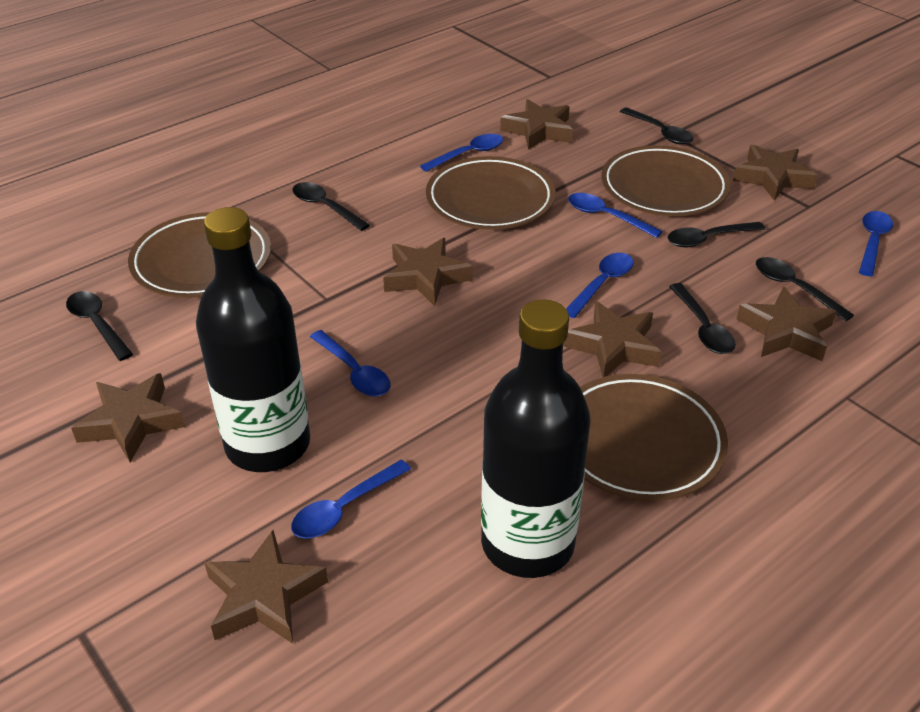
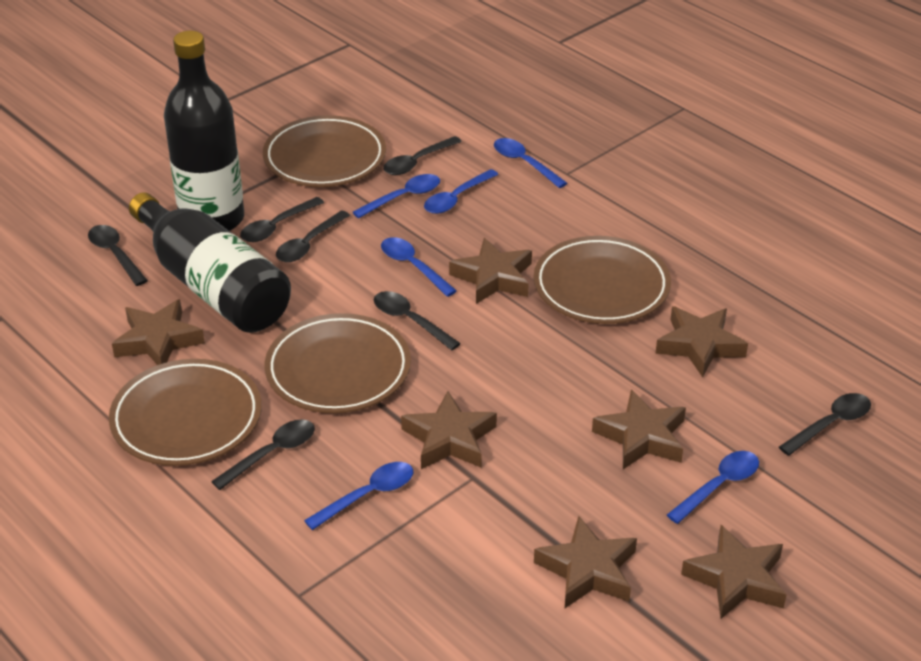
black spoon: 6 -> 7

